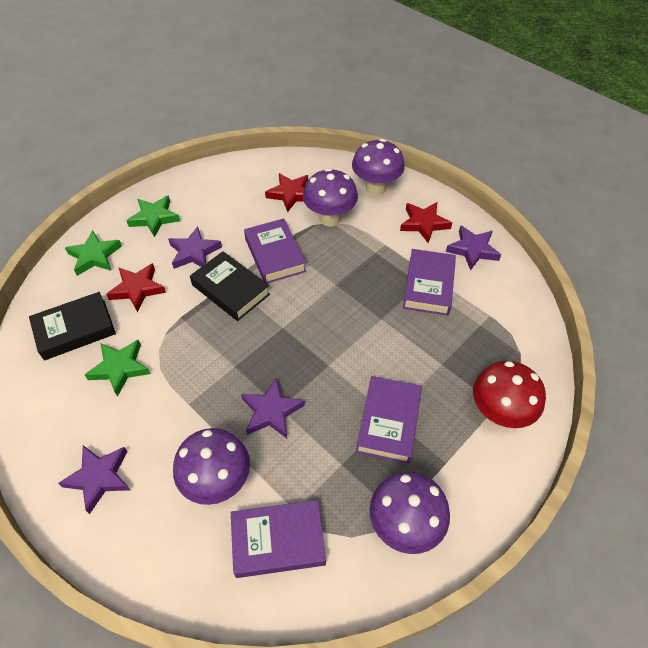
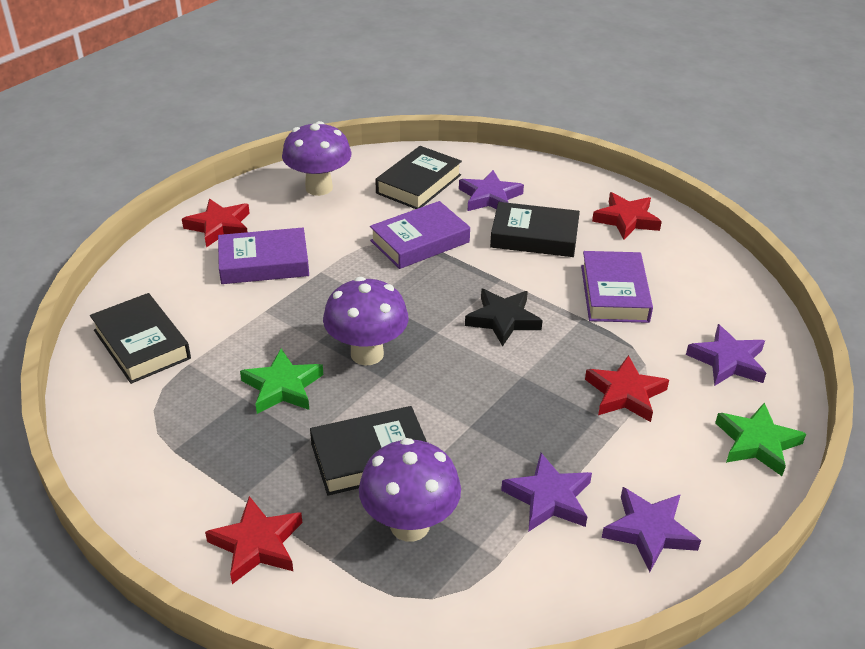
black book: 2 -> 4
black star: 0 -> 1
green star: 3 -> 2
purple book: 4 -> 3
purple mushroom: 4 -> 3
red mushroom: 1 -> 0
red star: 3 -> 4

